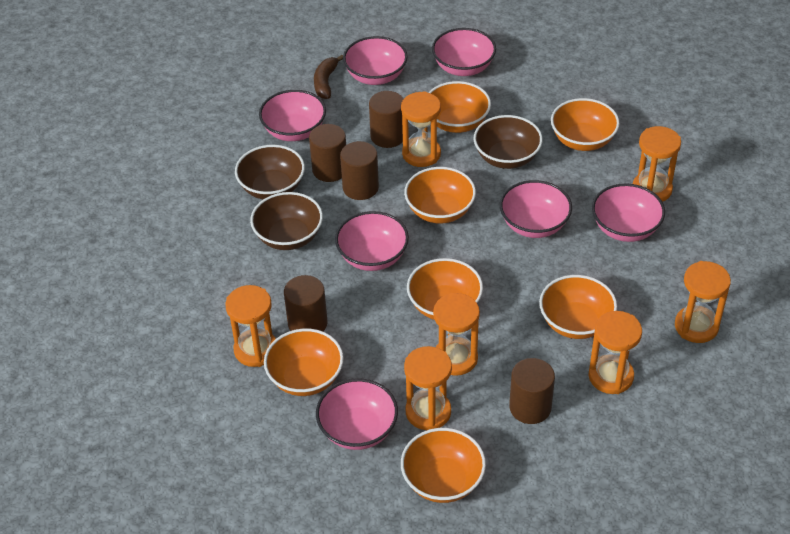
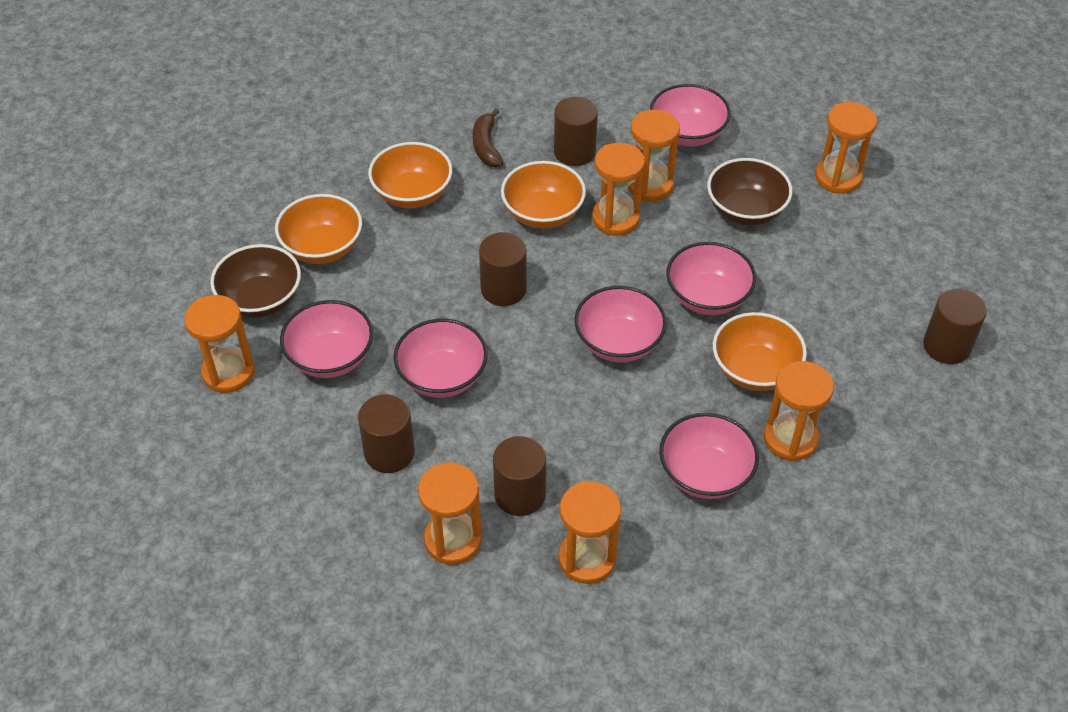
brown bowl: 3 -> 2
orange bowl: 7 -> 4
pink bowl: 7 -> 6

